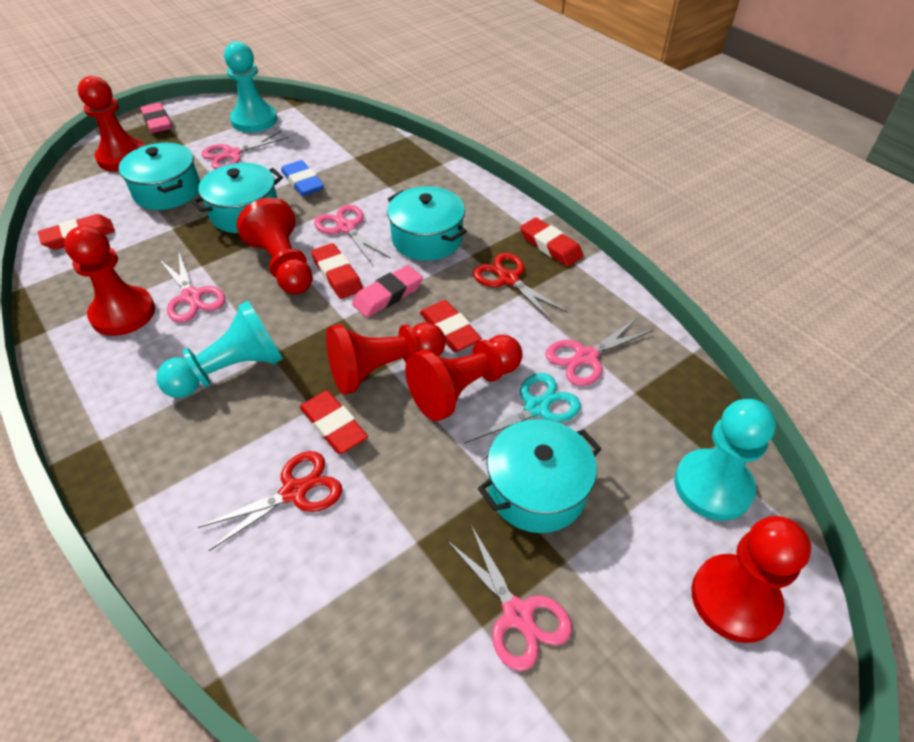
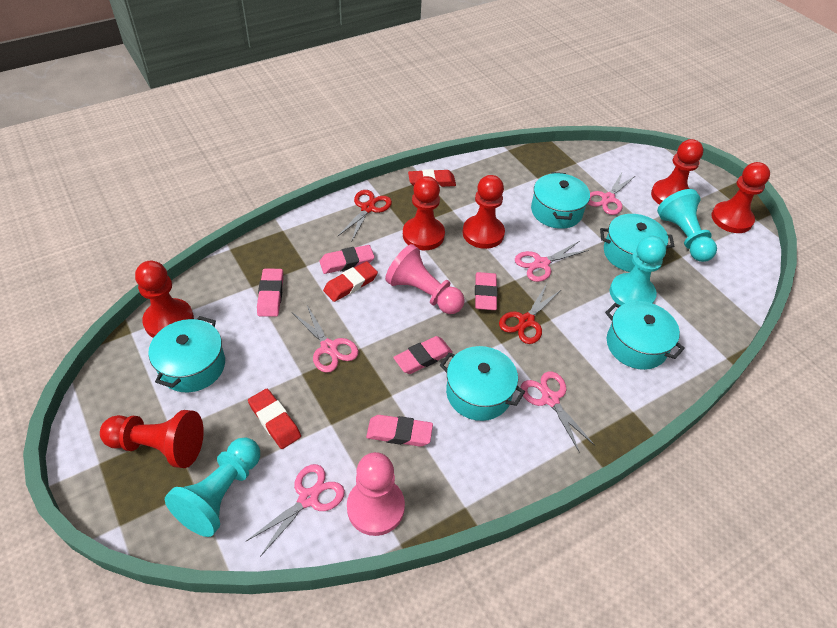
blue eraser: 1 -> 0
pink eraser: 2 -> 5
pink pawn: 0 -> 2
red eraser: 5 -> 3
turquoise pot: 4 -> 5
turquoise scissors: 1 -> 0

